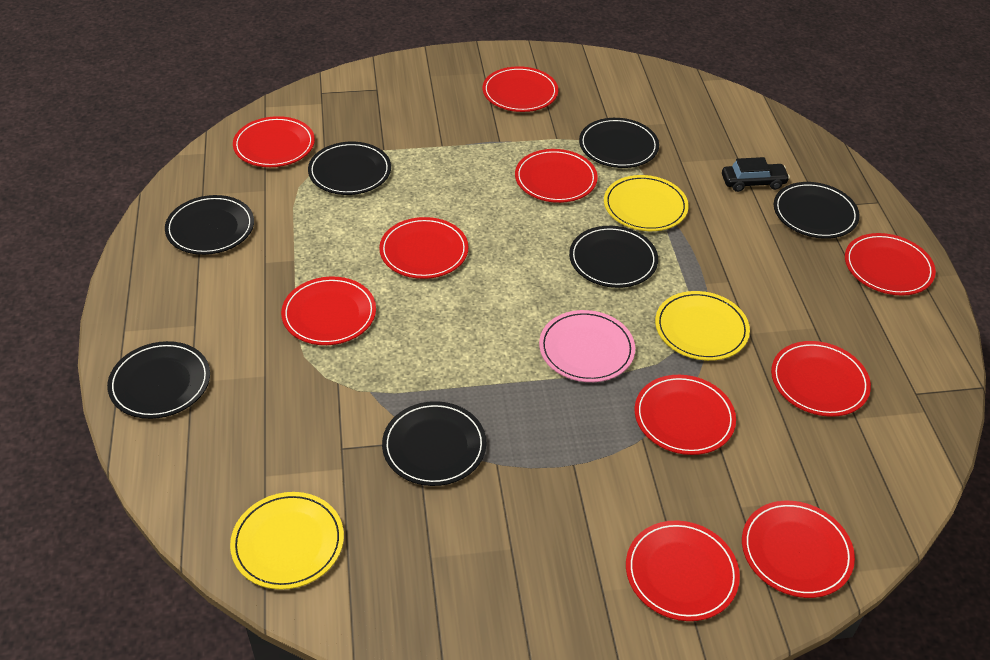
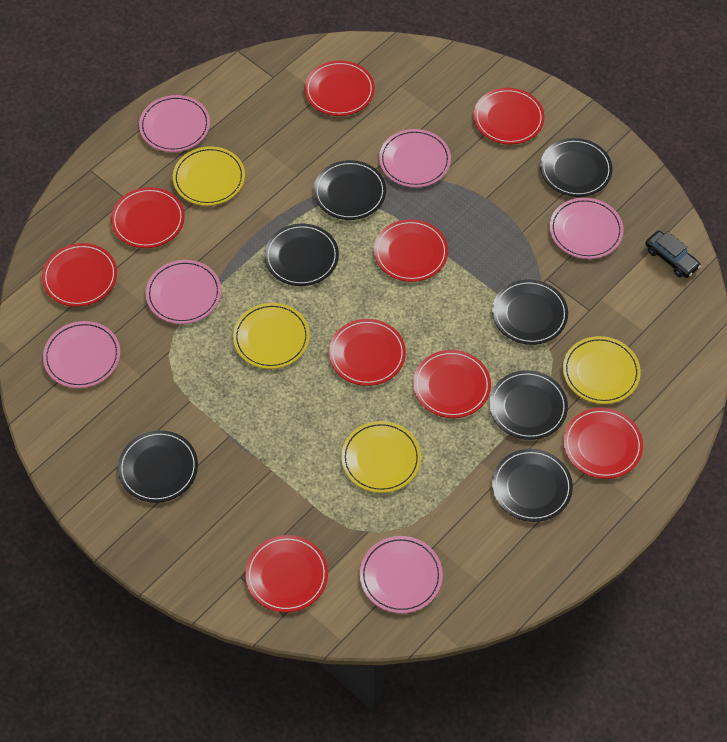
pink plate: 1 -> 6
red plate: 10 -> 9
yellow plate: 3 -> 4

